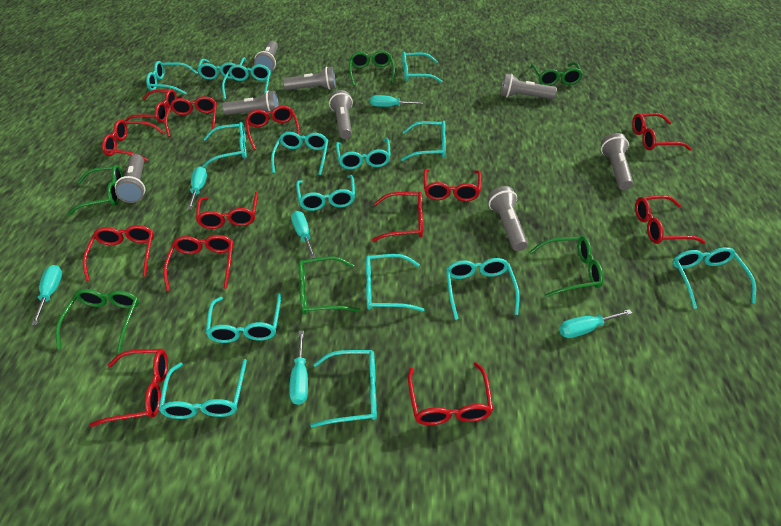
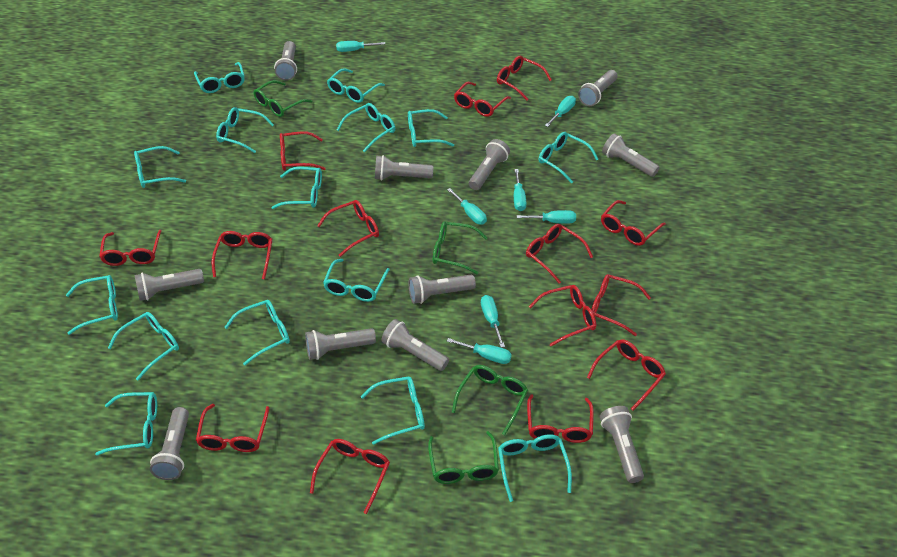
green glasses: 6 -> 4
grey flashlight: 8 -> 11
red glasses: 13 -> 14
turquoise screwdriver: 6 -> 7

